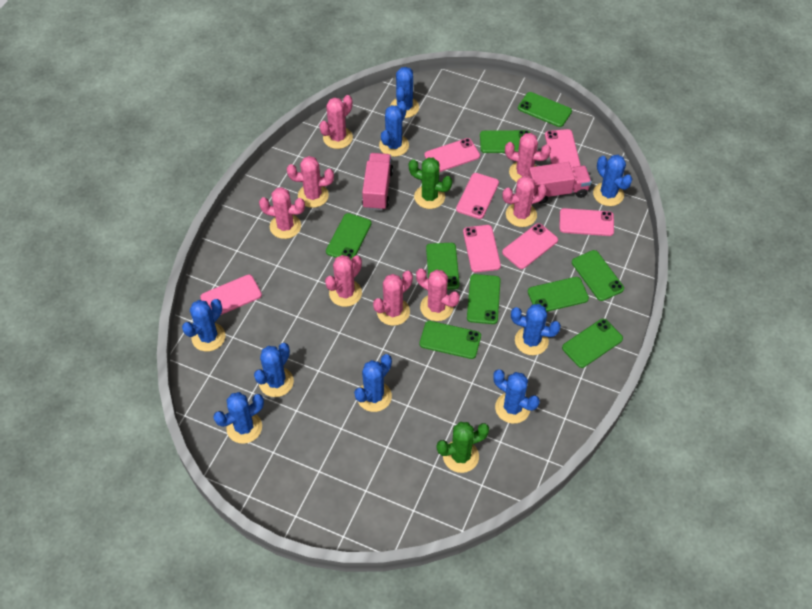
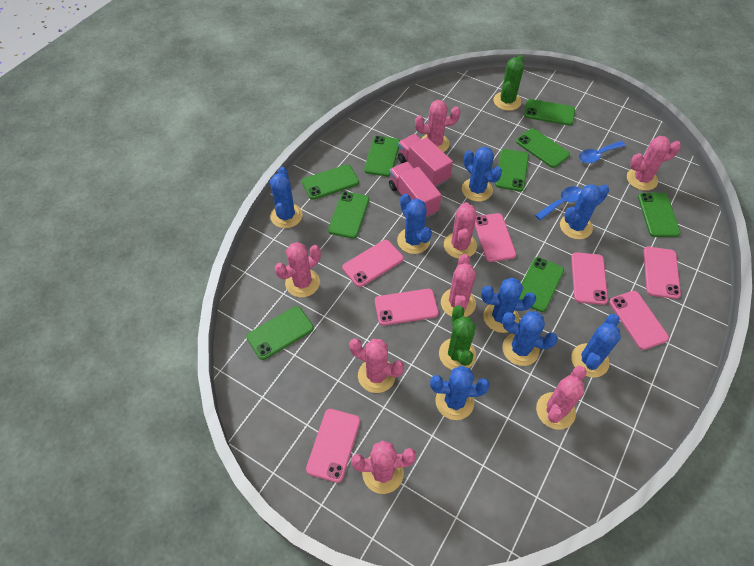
blue cactus: 9 -> 8
blue spoon: 0 -> 2

